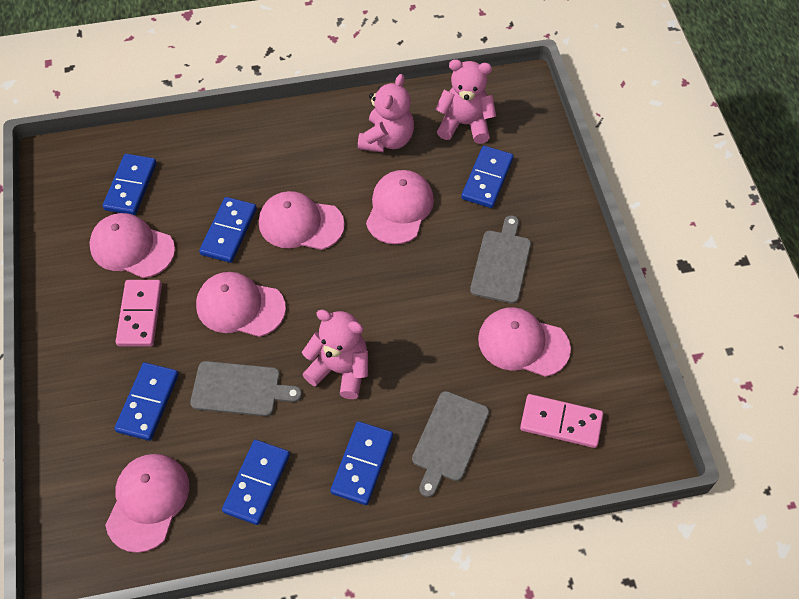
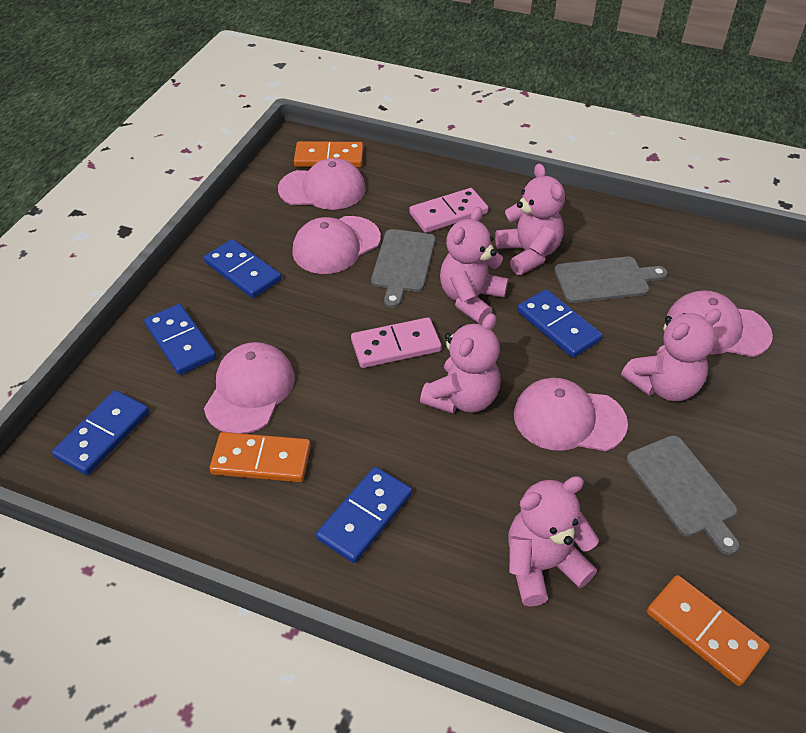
blue domino: 6 -> 5
orange domino: 0 -> 3
pink cap: 6 -> 5
pink teddy bear: 3 -> 5

